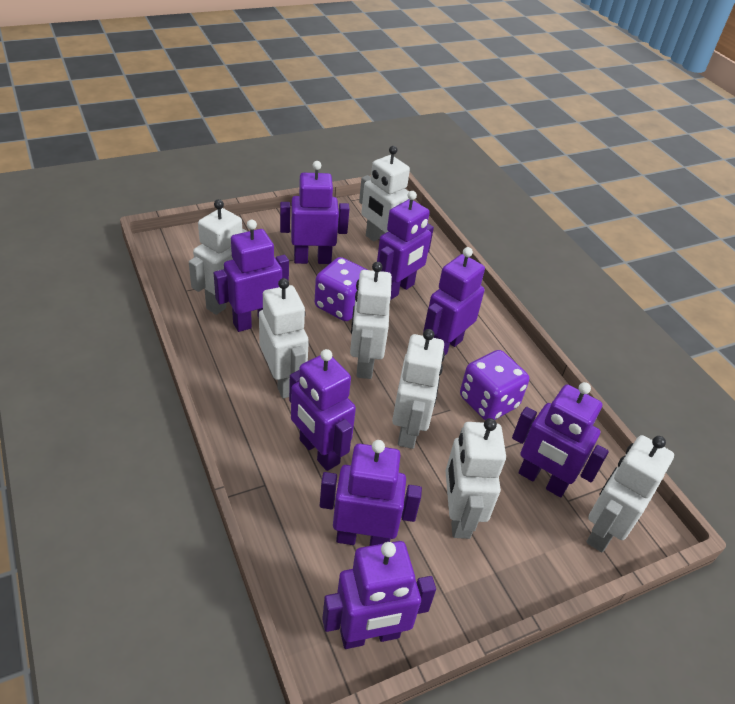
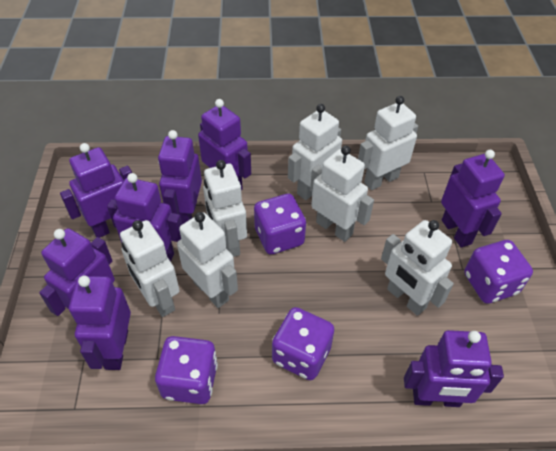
purple dice: 2 -> 4

